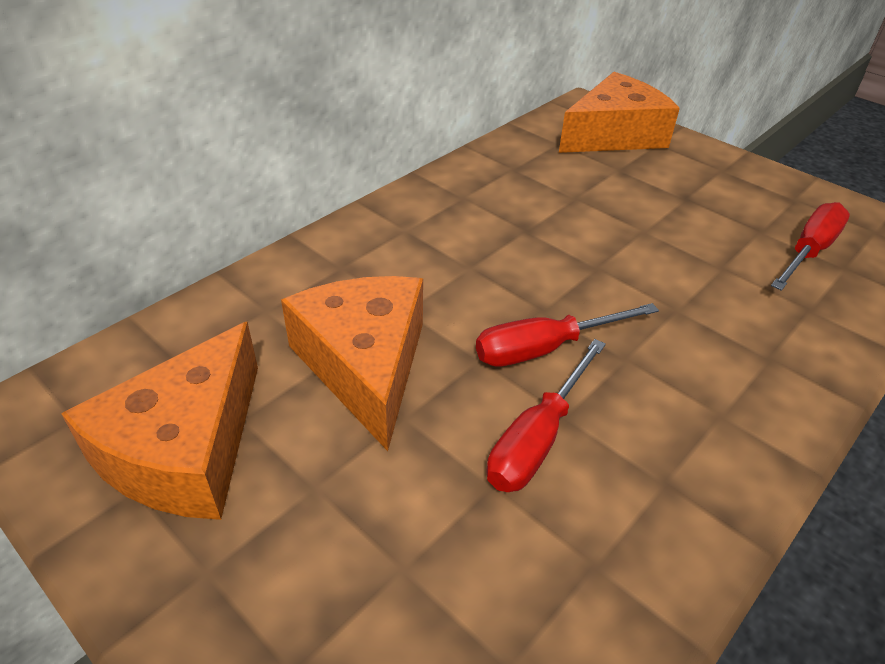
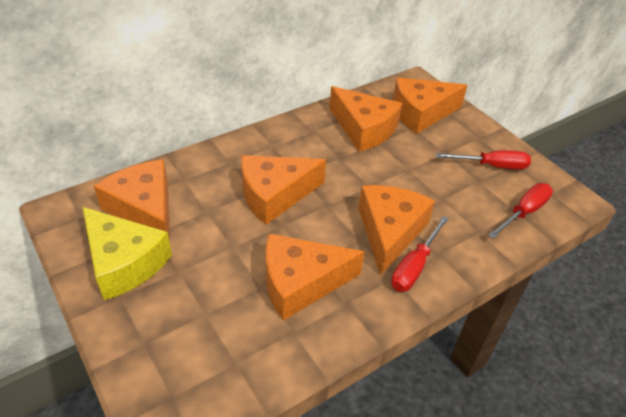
orange cheese: 3 -> 6
yellow cheese: 0 -> 1

